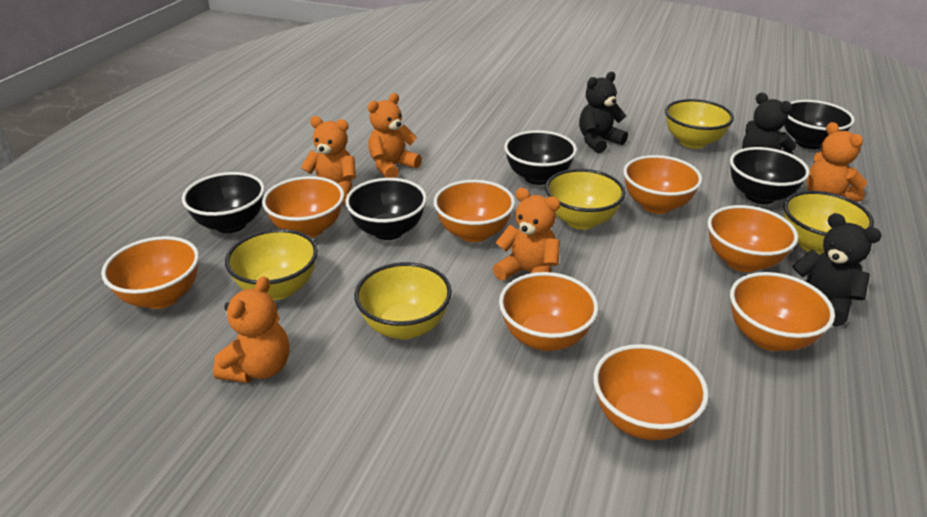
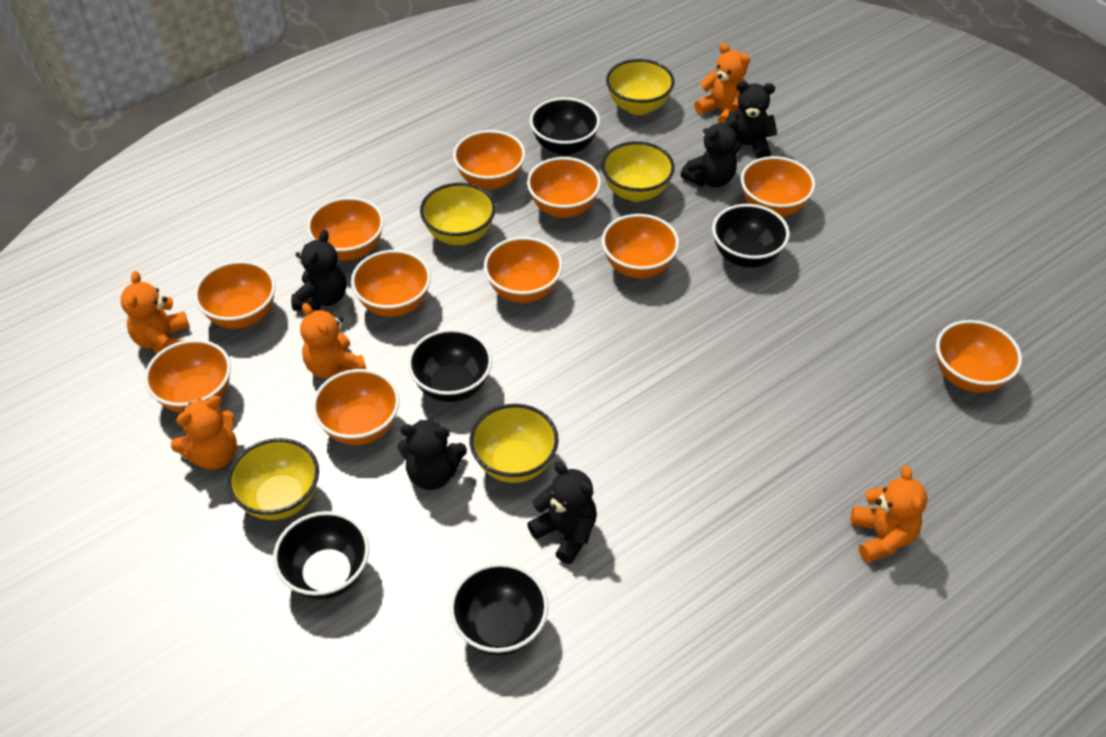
black teddy bear: 3 -> 5
orange bowl: 8 -> 11

